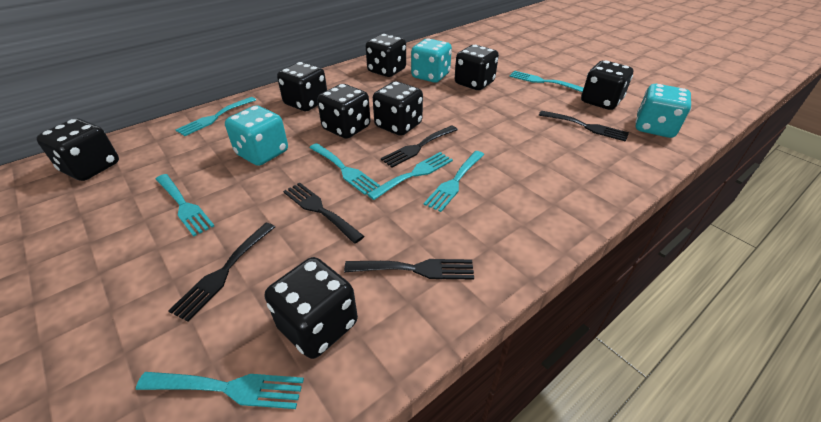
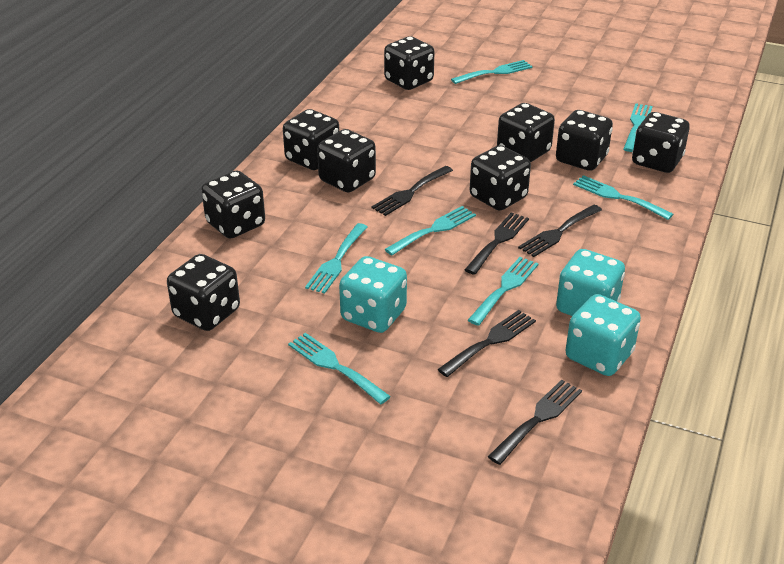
black dice: 8 -> 9

